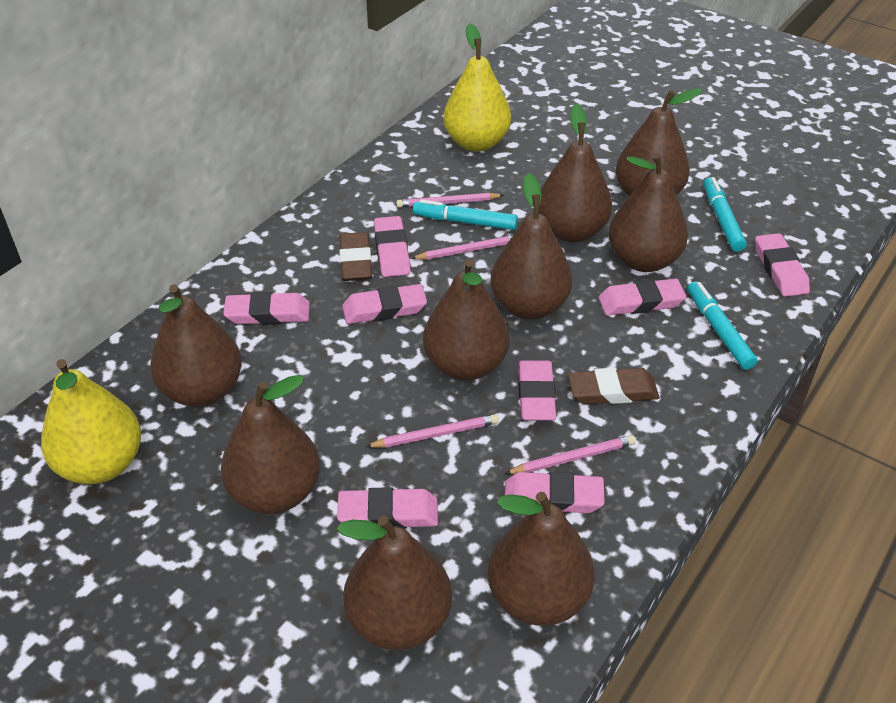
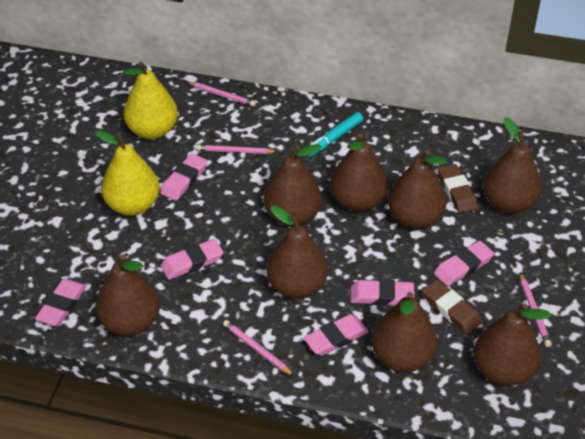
brown pear: 9 -> 8
pink eraser: 8 -> 6
turquoise marker: 3 -> 1

